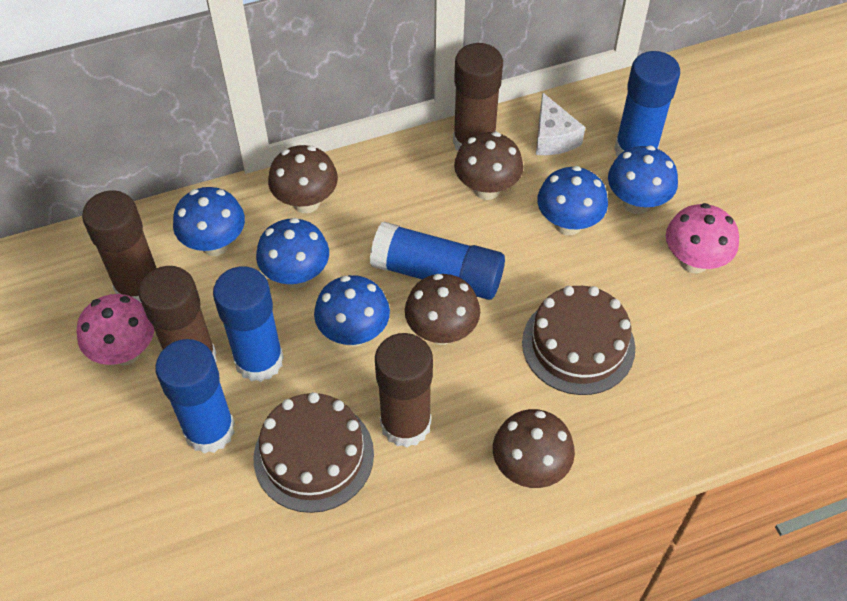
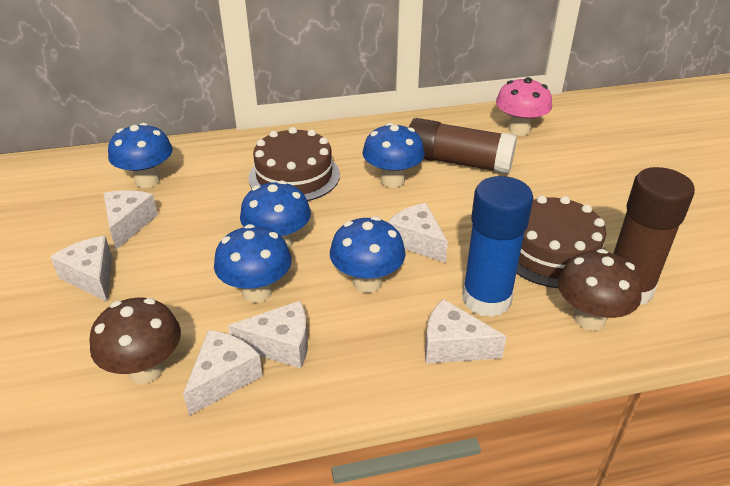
blue glue stick: 4 -> 1
brown glue stick: 4 -> 2
brown mushroom: 4 -> 2
pink mushroom: 2 -> 1
white cheese: 1 -> 6

